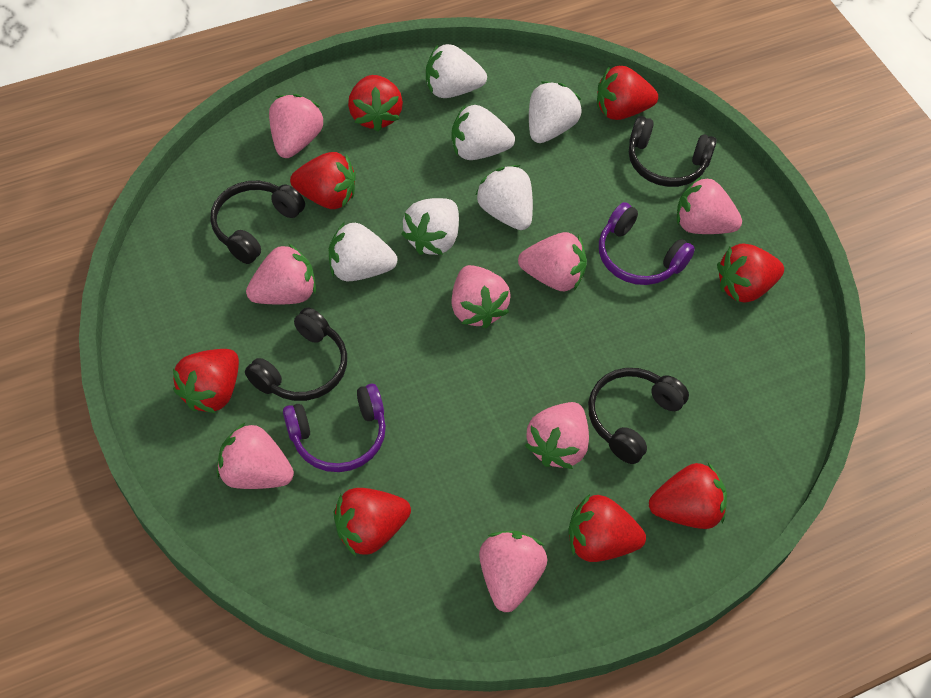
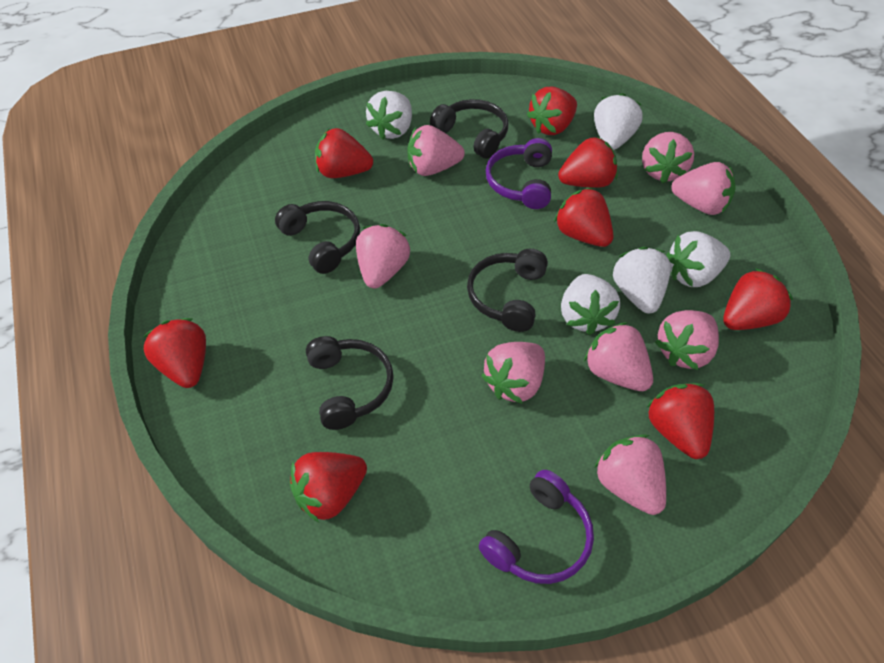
white strawberry: 6 -> 5

